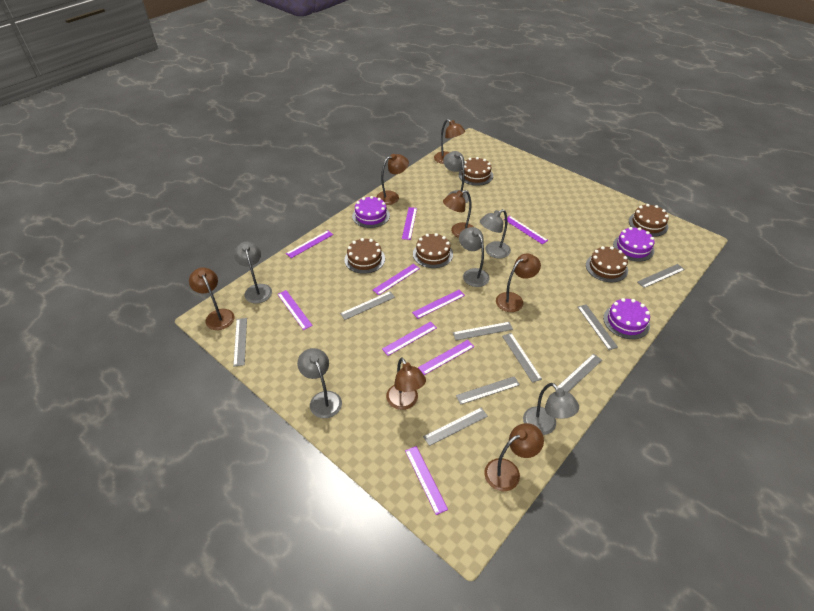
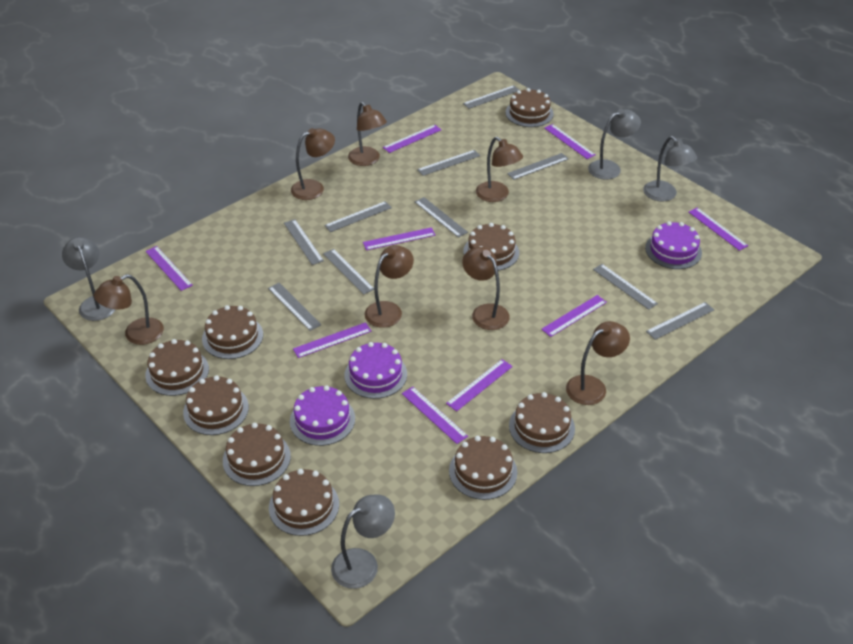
brown cake: 5 -> 9
grey lamp: 6 -> 4
grey ruler: 9 -> 10

